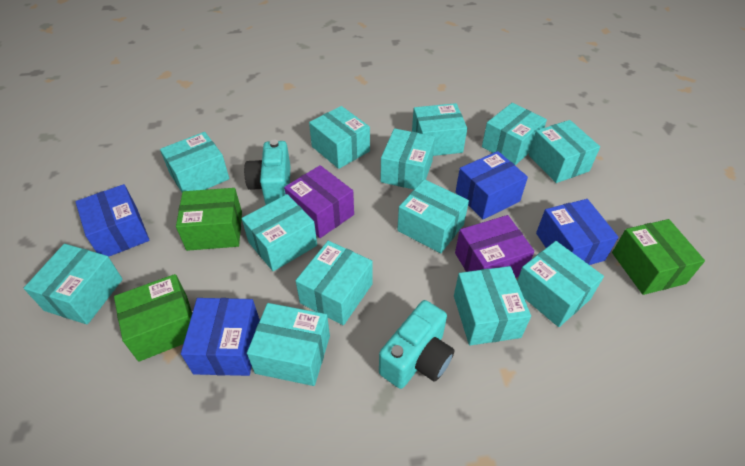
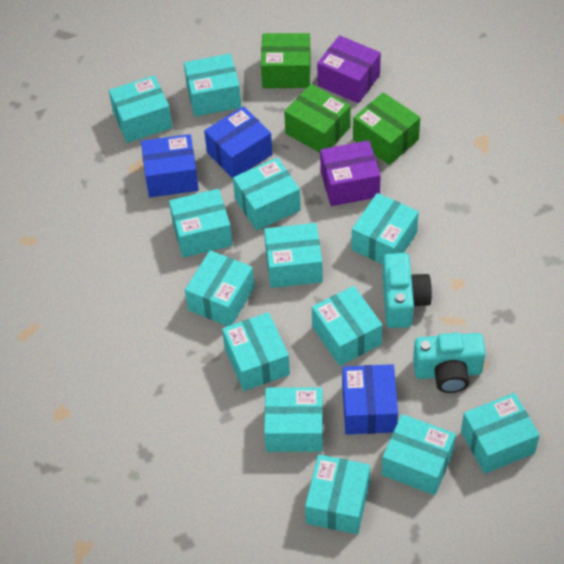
blue box: 4 -> 3

